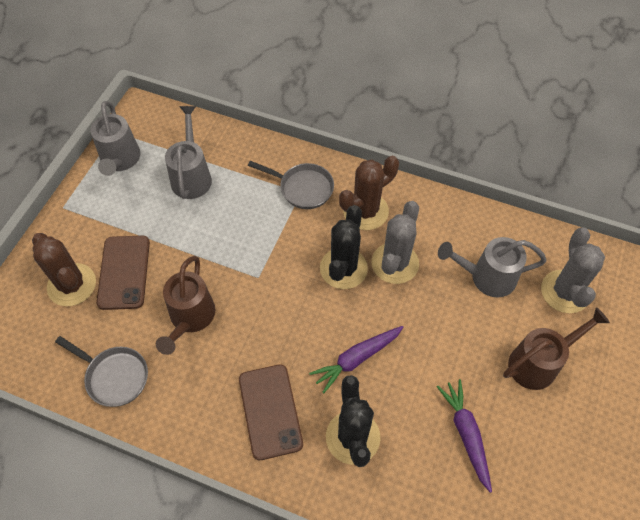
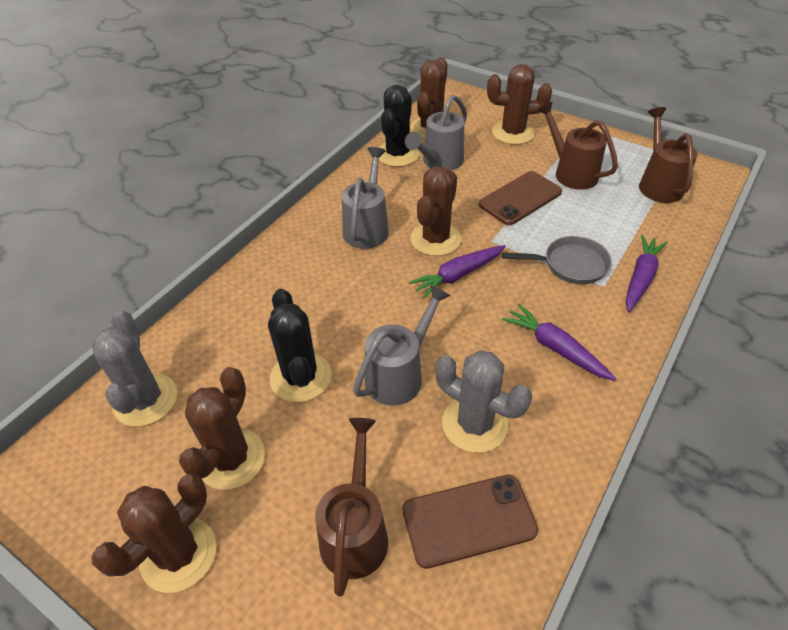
brown cactus: 2 -> 5
brown watering can: 2 -> 3
grey pan: 2 -> 1
purple carrot: 2 -> 3

